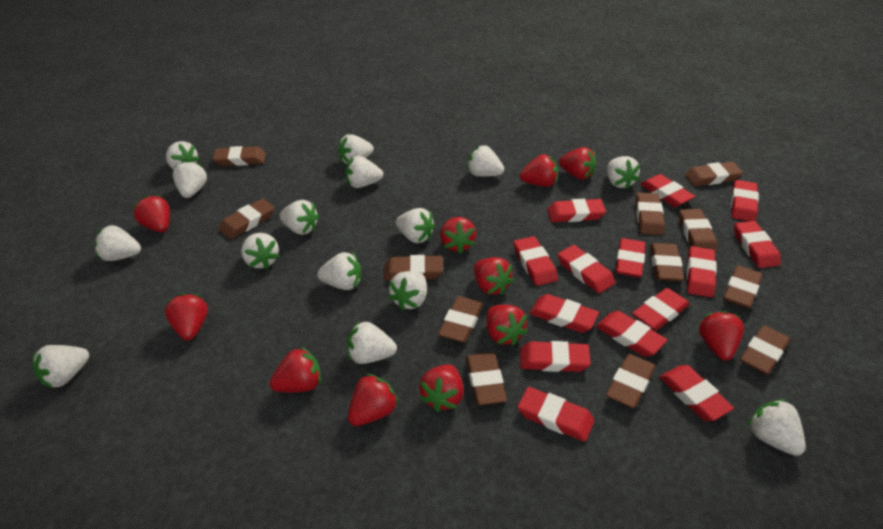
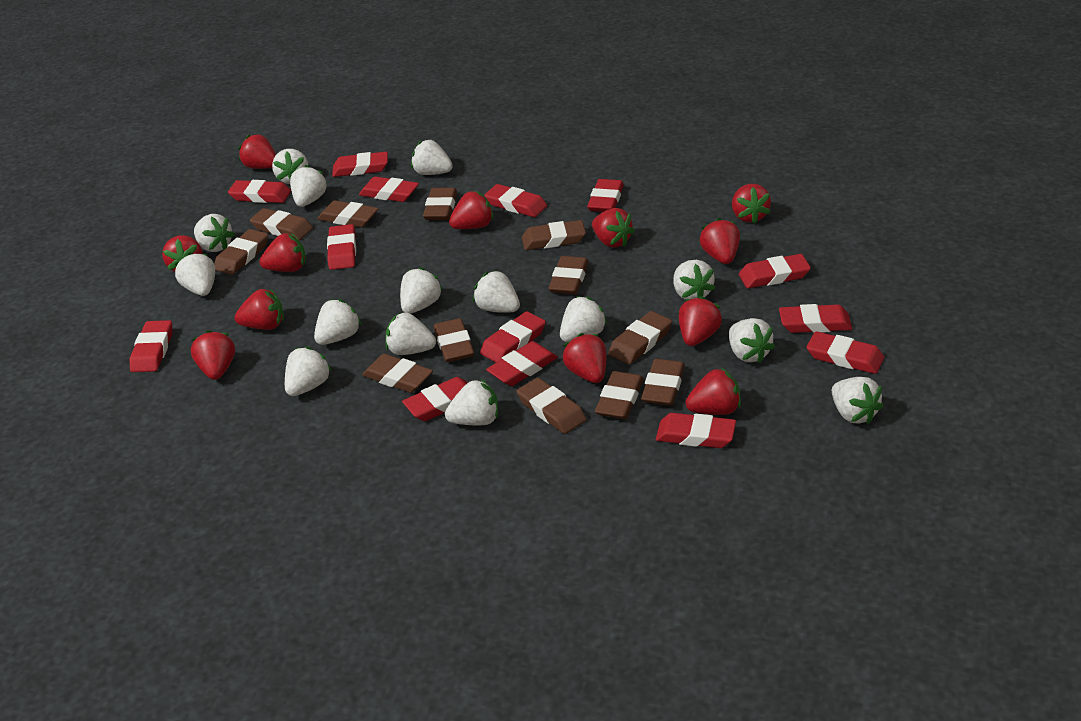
red strawberry: 11 -> 12

